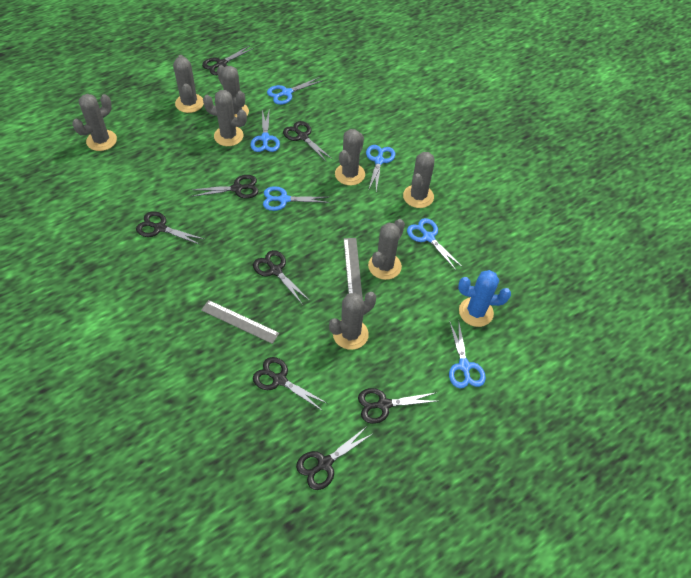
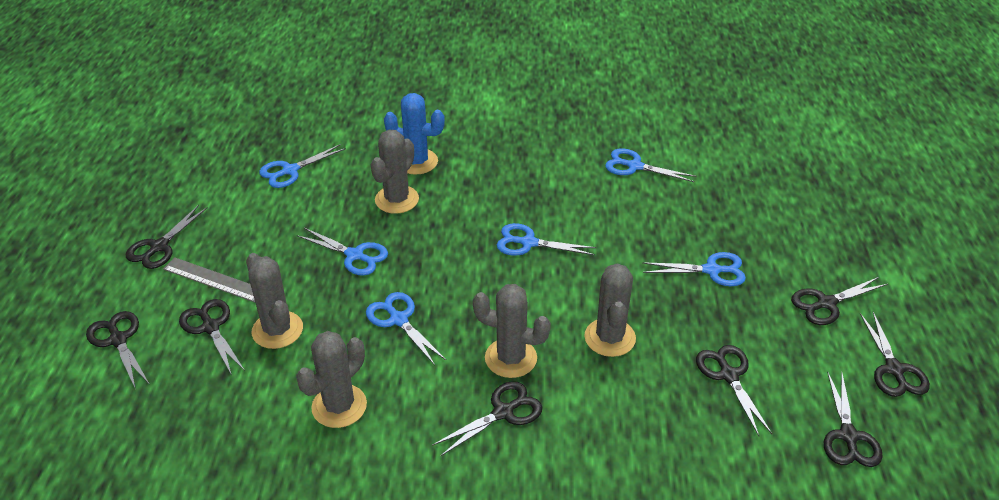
grey cactus: 8 -> 5
grey ruler: 2 -> 1

